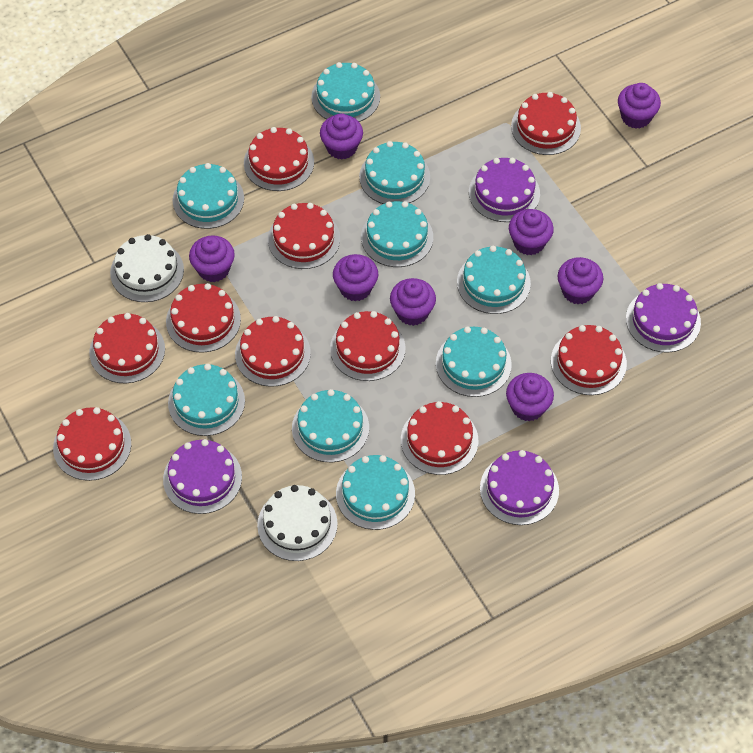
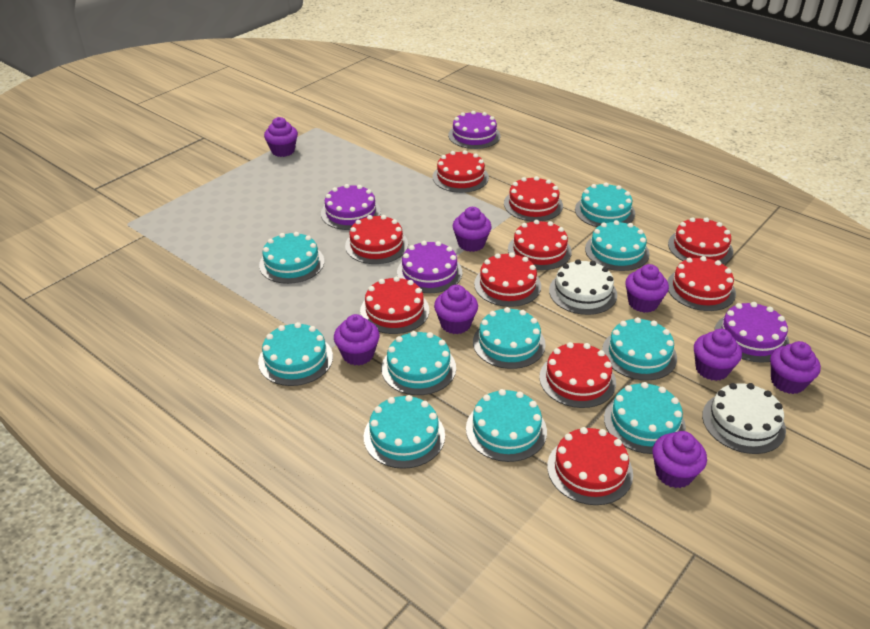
turquoise cake: 9 -> 10

